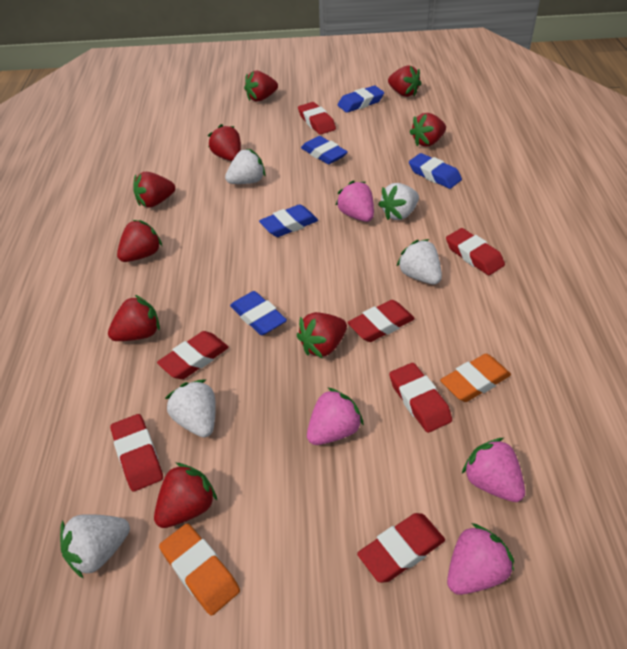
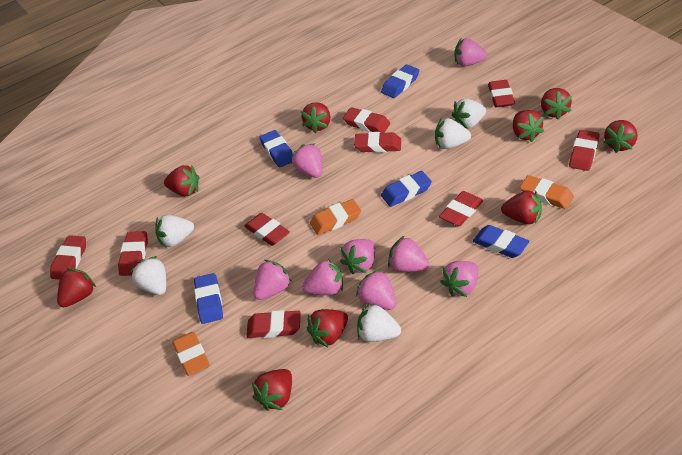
orange eraser: 2 -> 3
pink strawberry: 4 -> 8
red eraser: 7 -> 9

